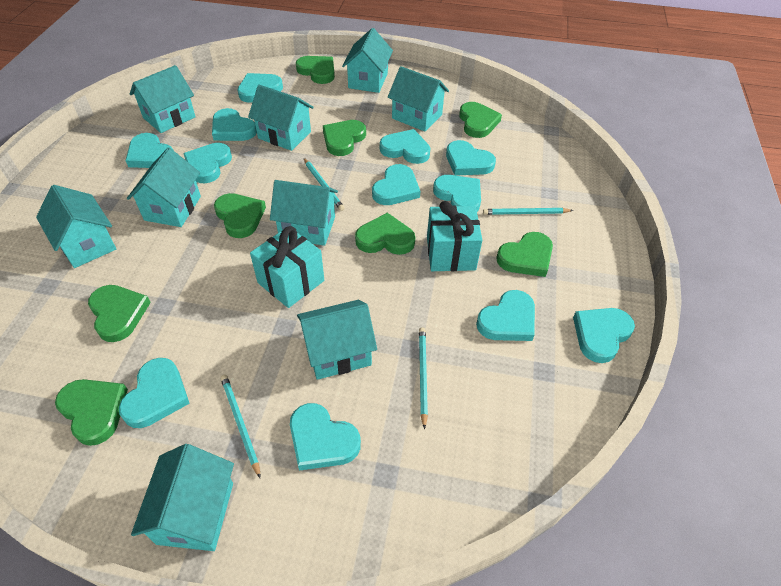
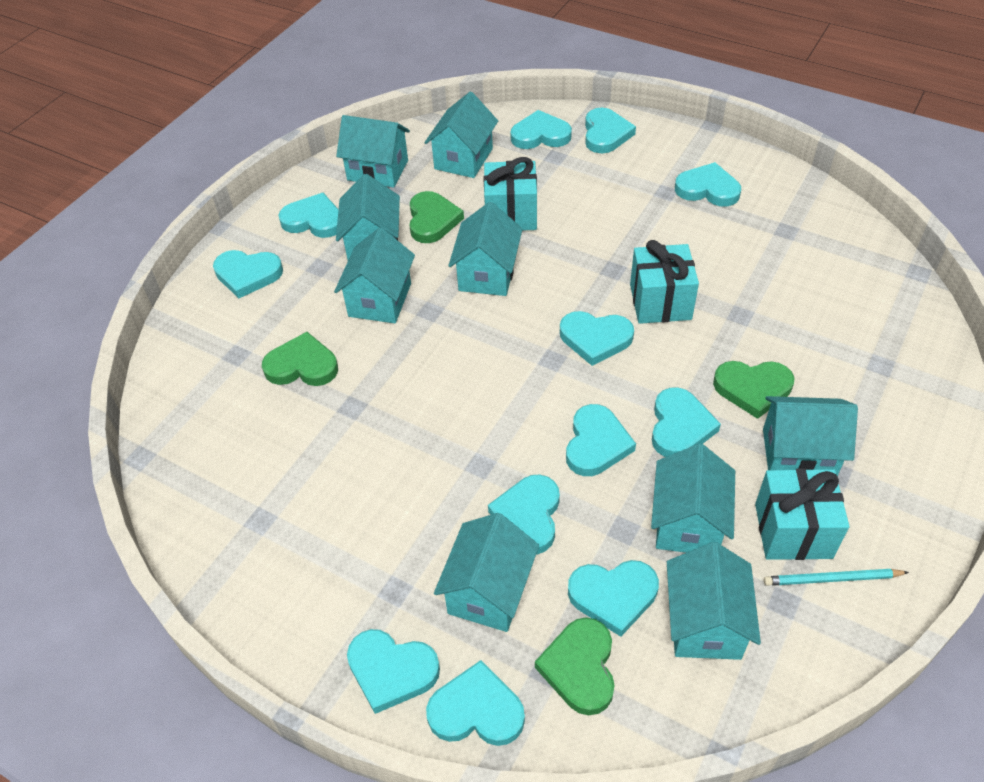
green heart: 8 -> 4
turquoise gift: 2 -> 3
turquoise pencil: 4 -> 1

